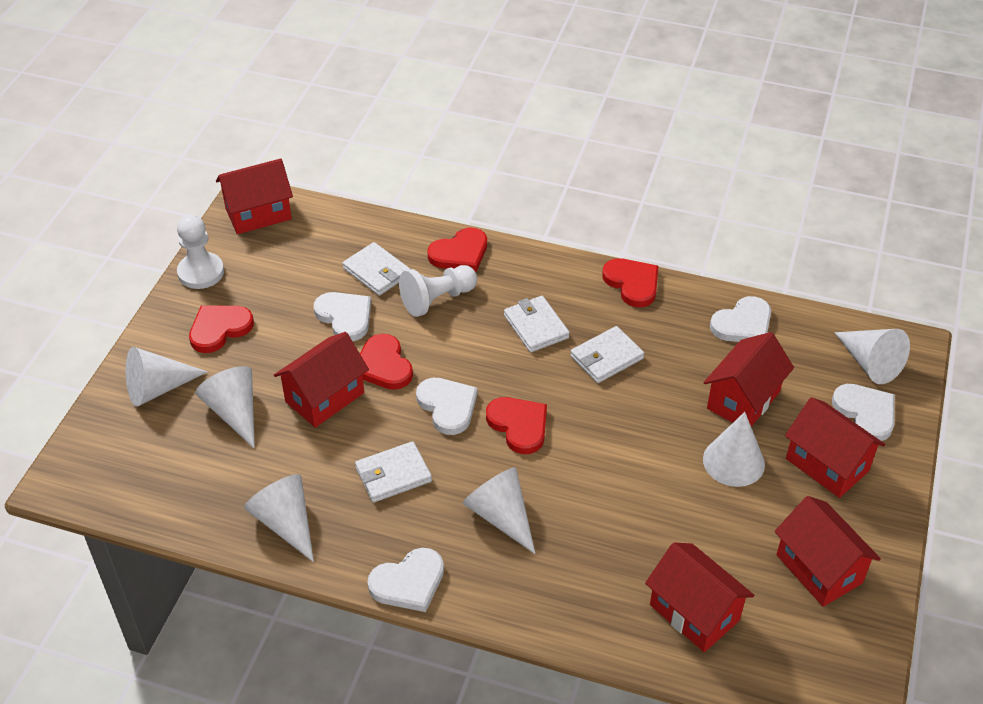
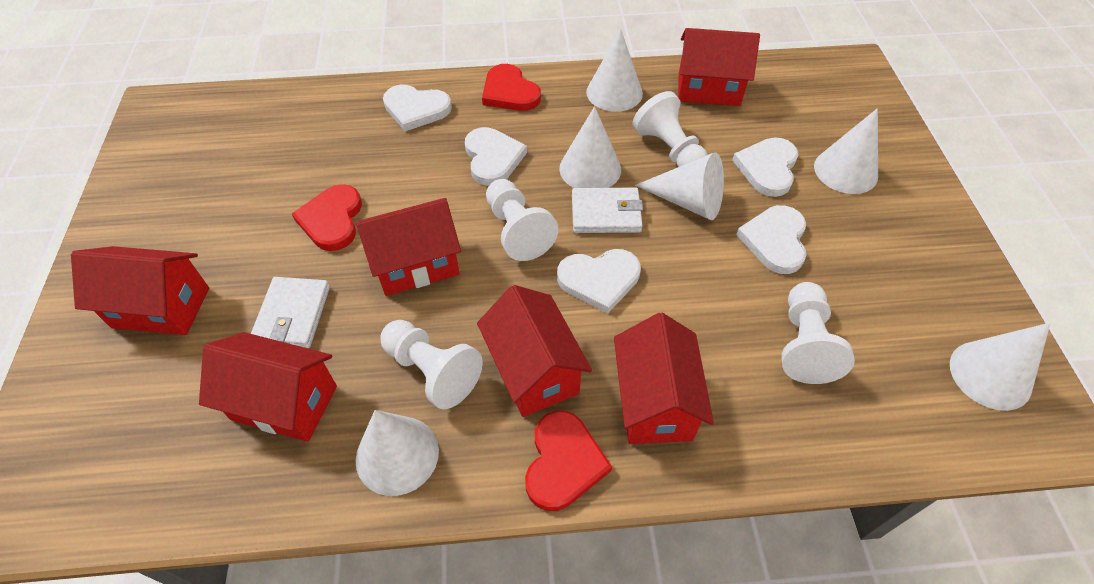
red heart: 5 -> 3
white pawn: 2 -> 4
white wallet: 4 -> 2

